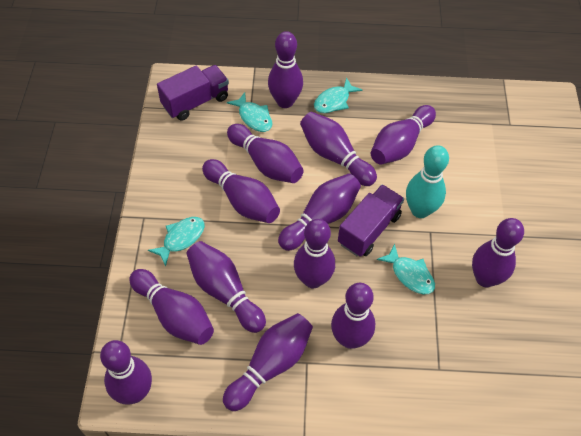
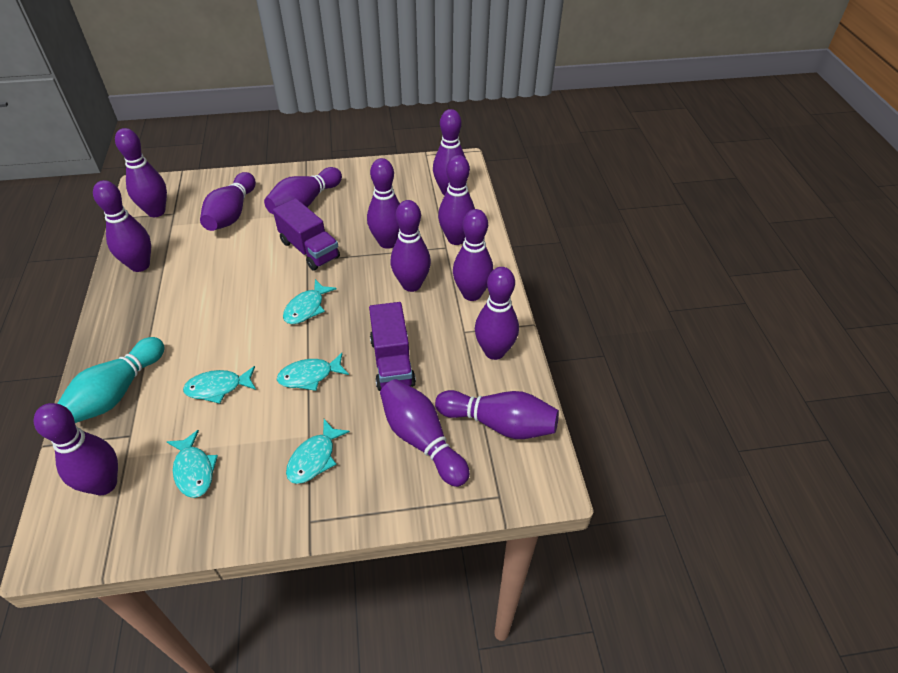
turquoise fish: 4 -> 5

